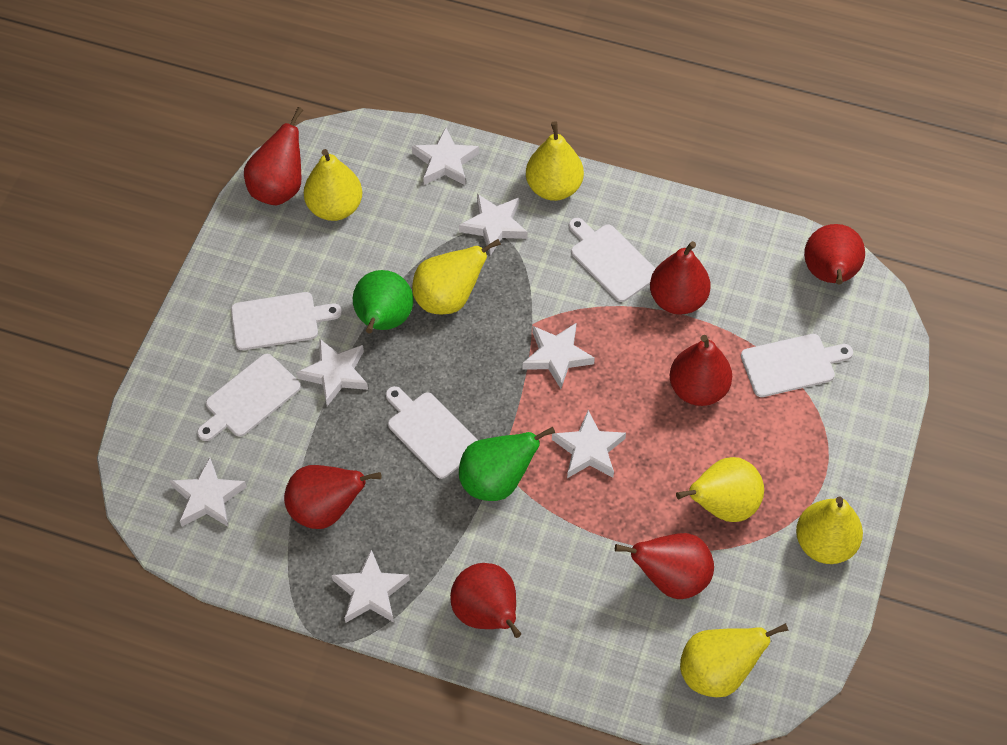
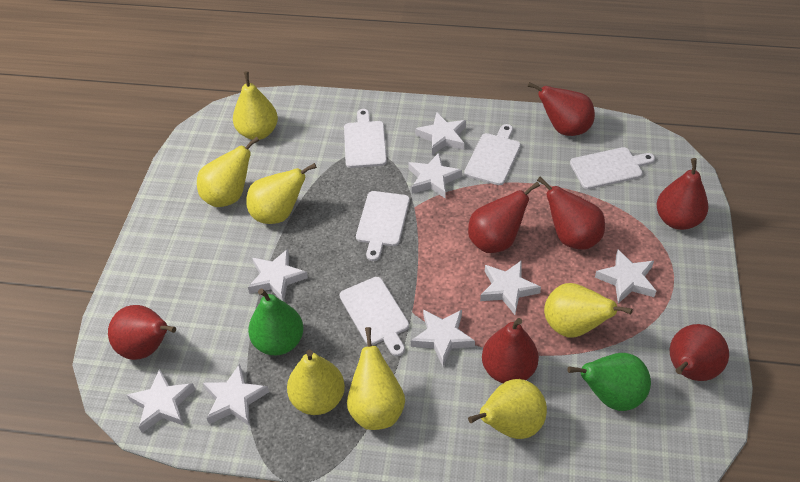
white star: 7 -> 8
yellow pear: 6 -> 7

